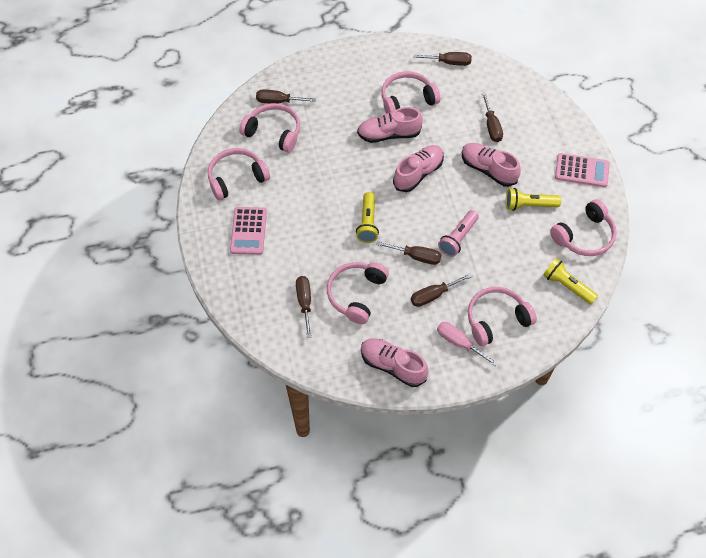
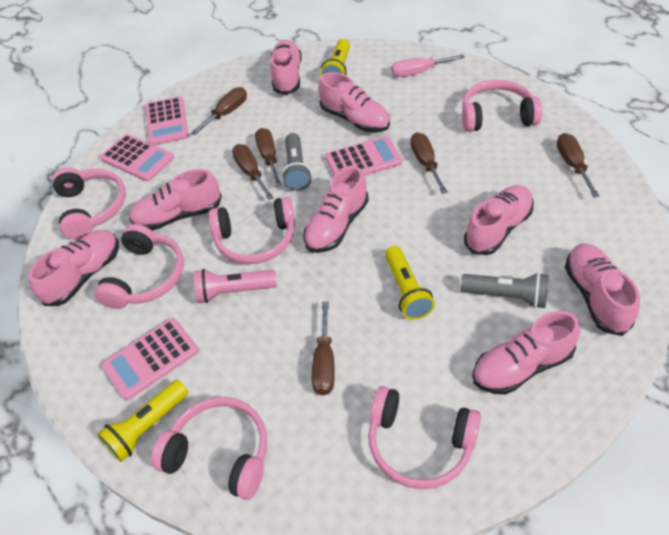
grey flashlight: 0 -> 2
pink calculator: 2 -> 4
pink shoe: 4 -> 8

